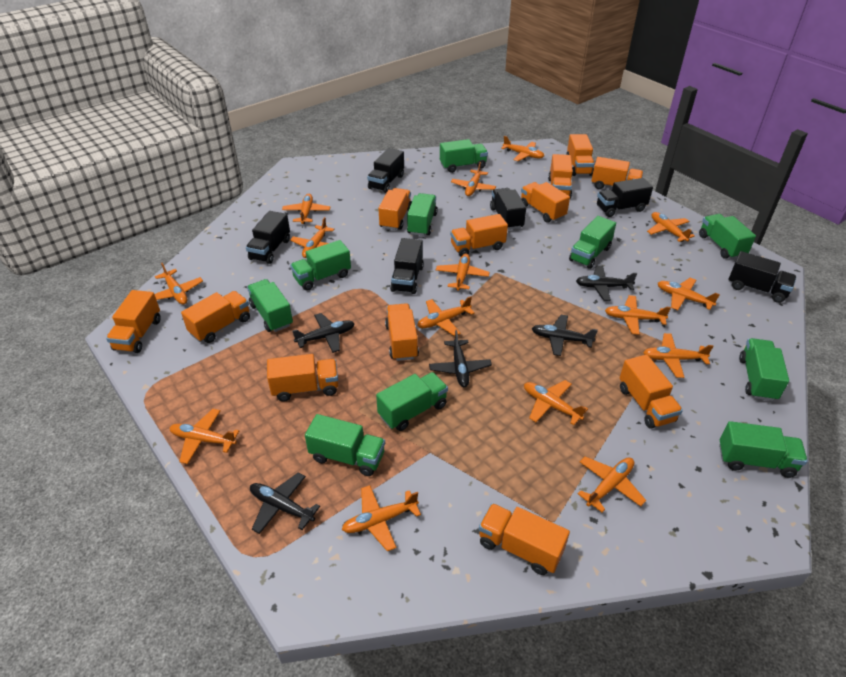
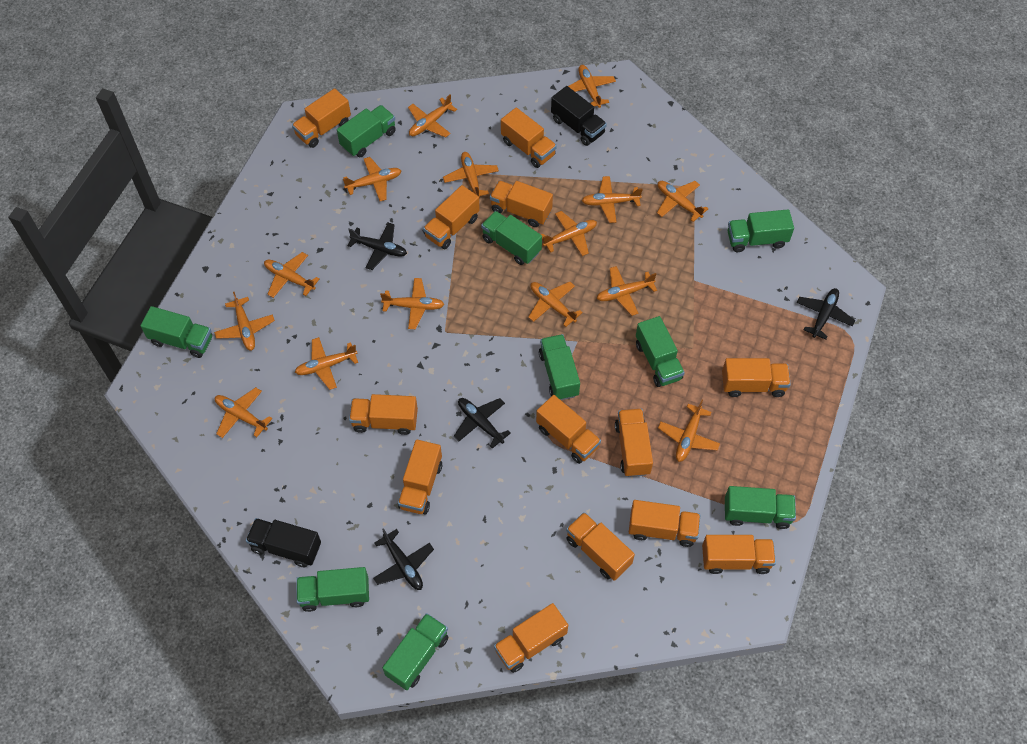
black plane: 5 -> 4
black truck: 6 -> 2
green truck: 10 -> 9
orange truck: 12 -> 13

